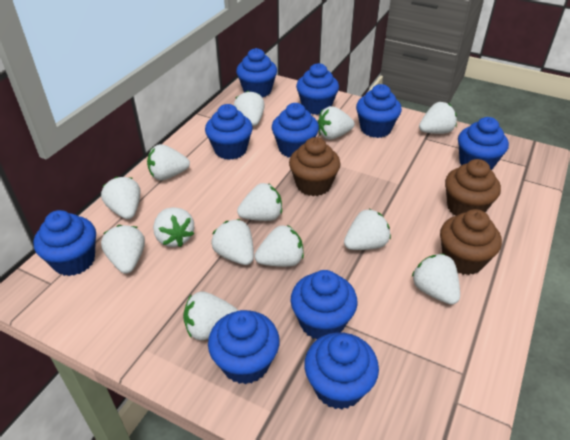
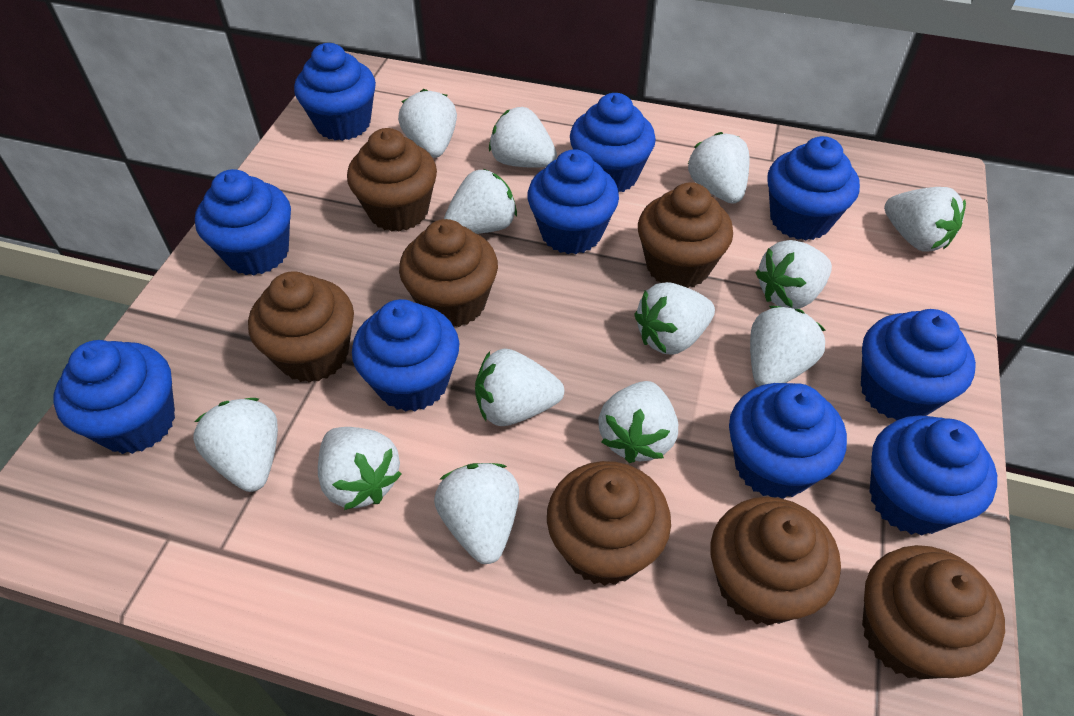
brown cupcake: 3 -> 7

